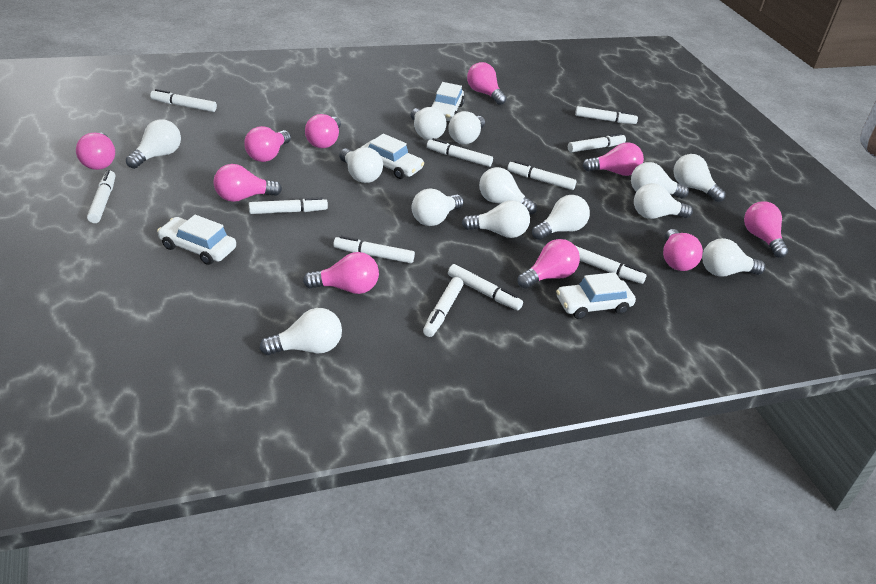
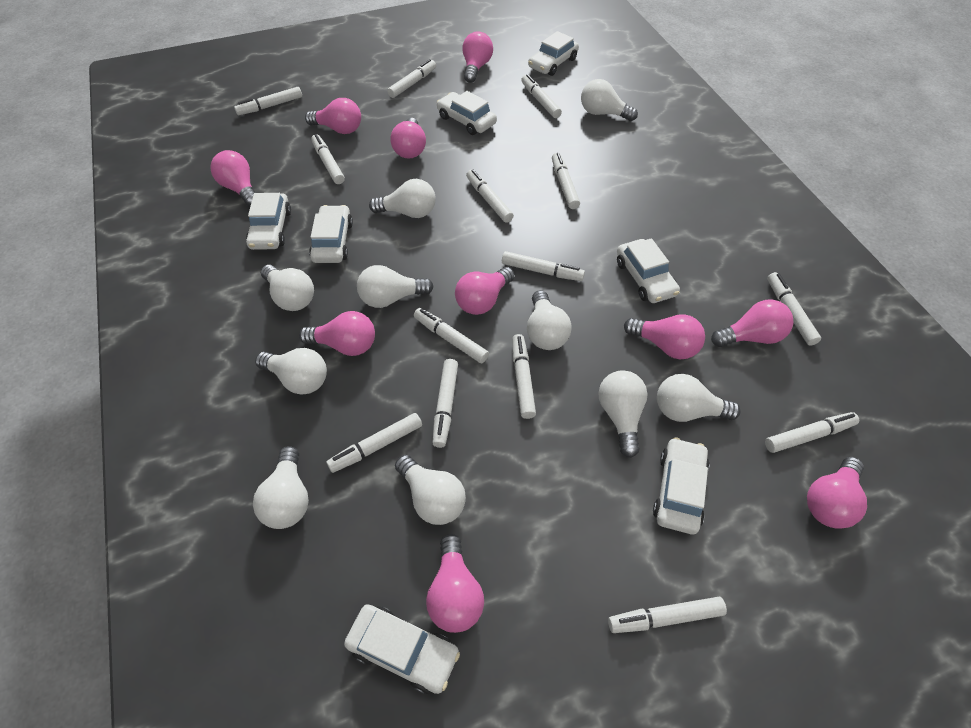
white car: 4 -> 7
white light bulb: 13 -> 10
white marker: 11 -> 14

